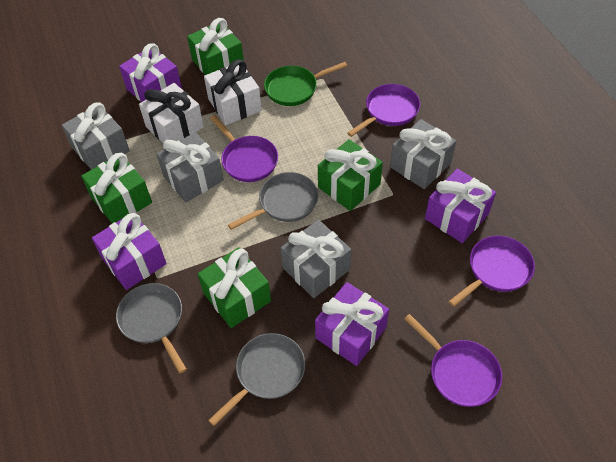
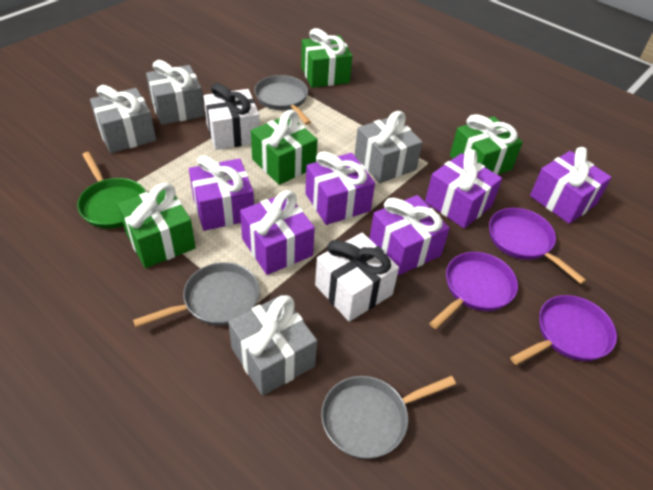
purple gift: 4 -> 6
purple pan: 4 -> 3

